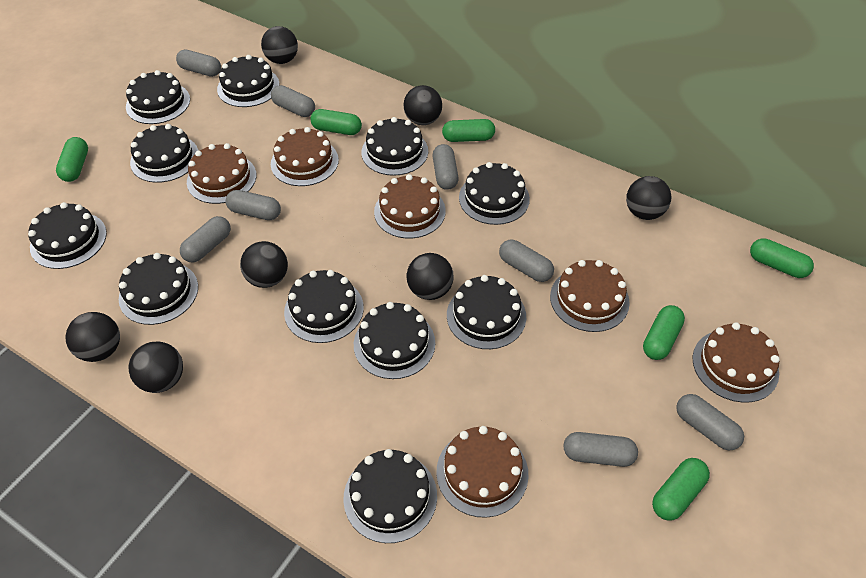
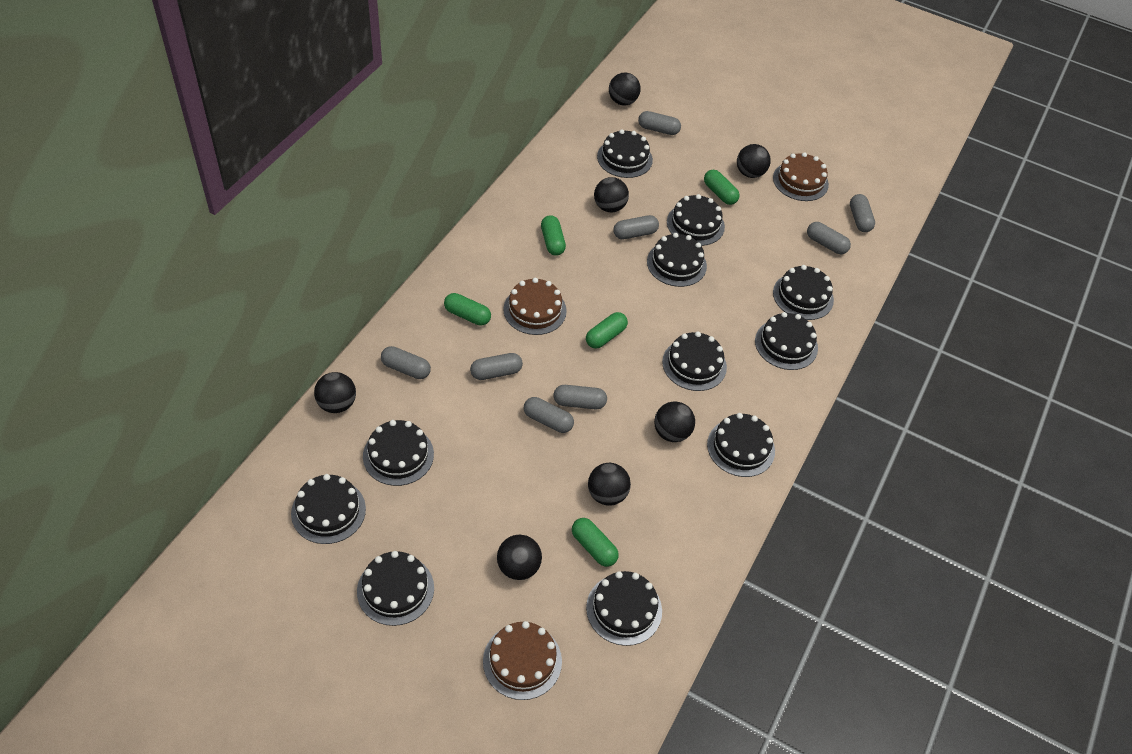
brown cake: 6 -> 3
green capsule: 6 -> 5

